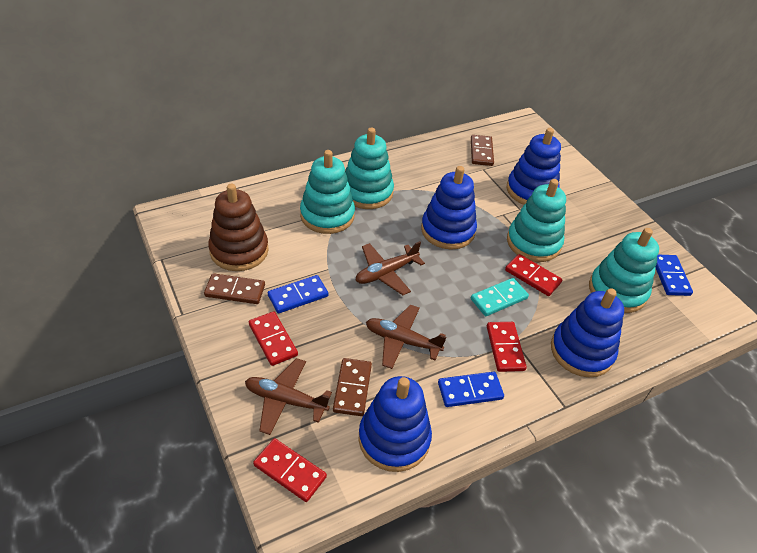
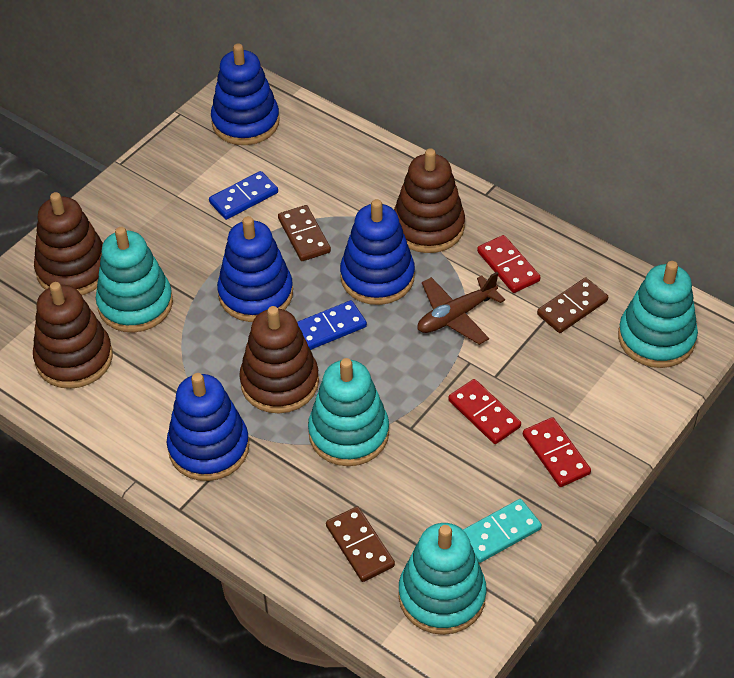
blue domino: 3 -> 2
brown plane: 3 -> 1
brown stacking toy: 1 -> 4
red domino: 4 -> 3

